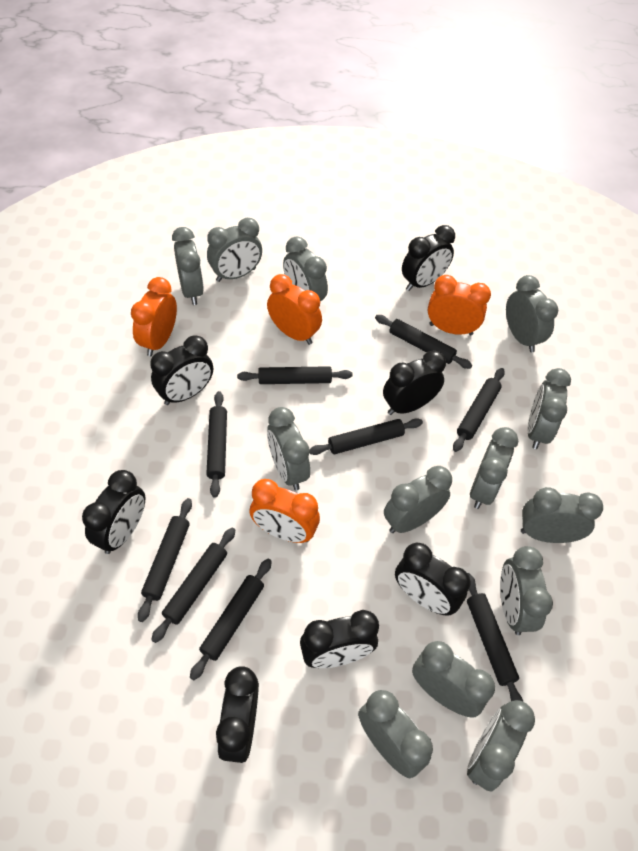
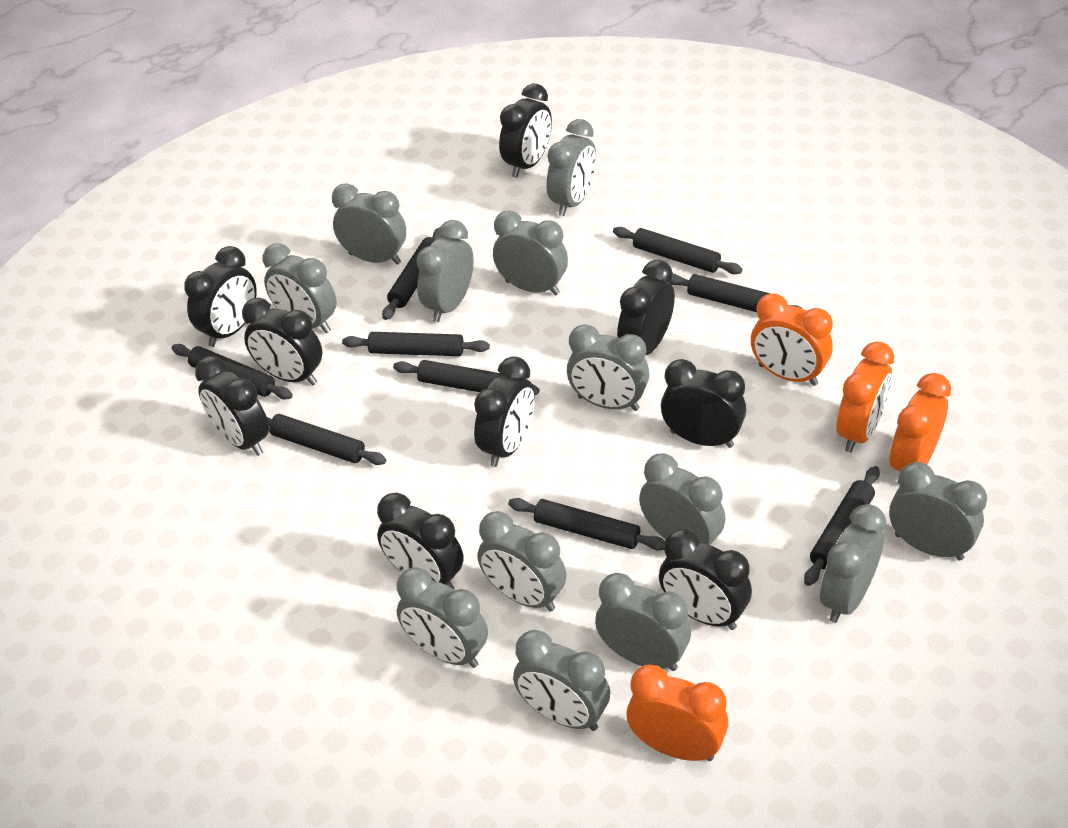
black clock: 7 -> 9

